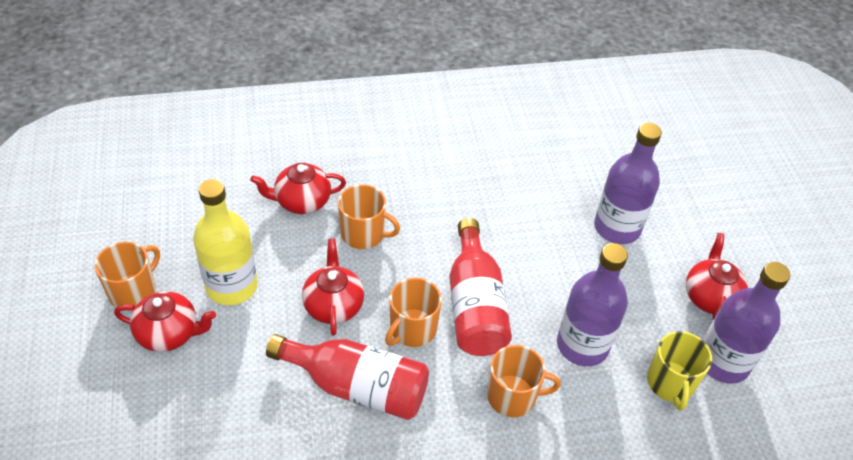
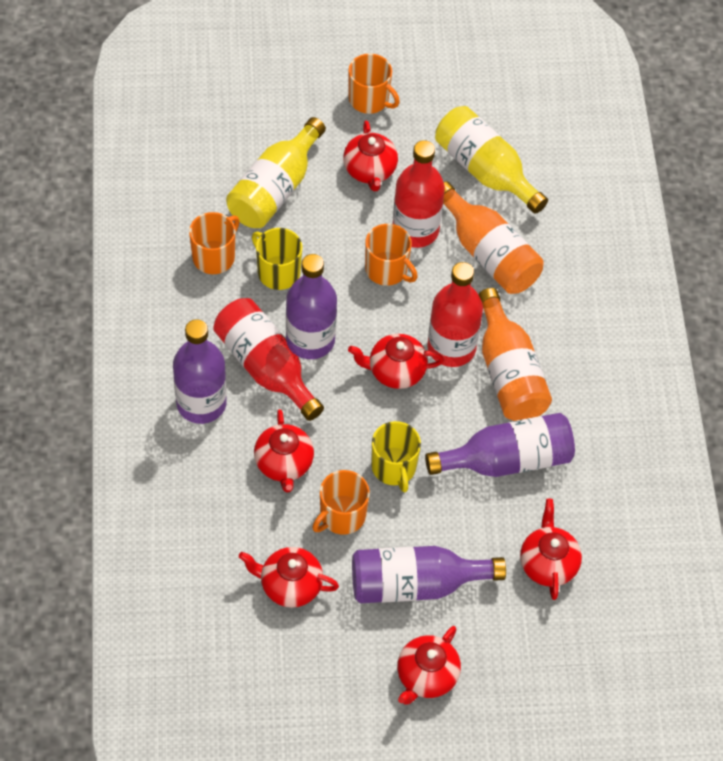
orange bottle: 0 -> 2
purple bottle: 3 -> 4
red bottle: 2 -> 3
red teapot: 4 -> 6
yellow bottle: 1 -> 2
yellow mug: 1 -> 2

